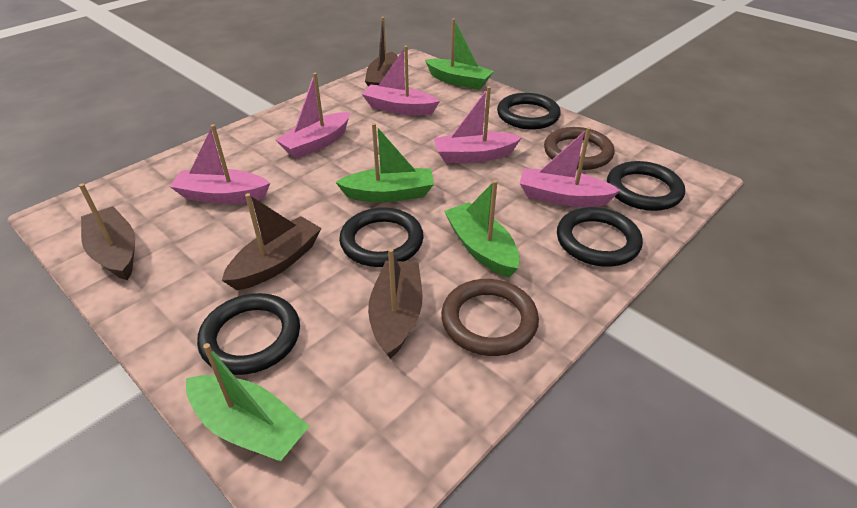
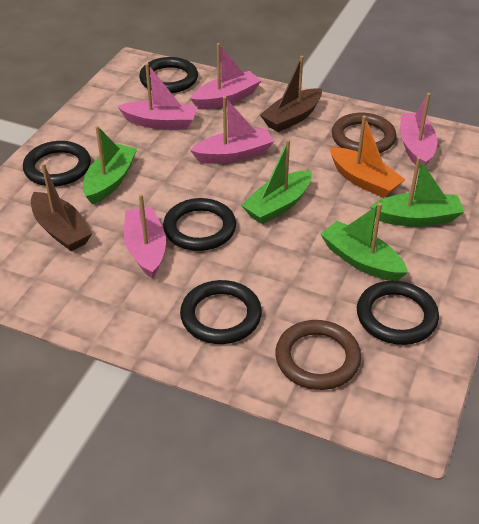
brown boat: 4 -> 2
orange boat: 0 -> 1

